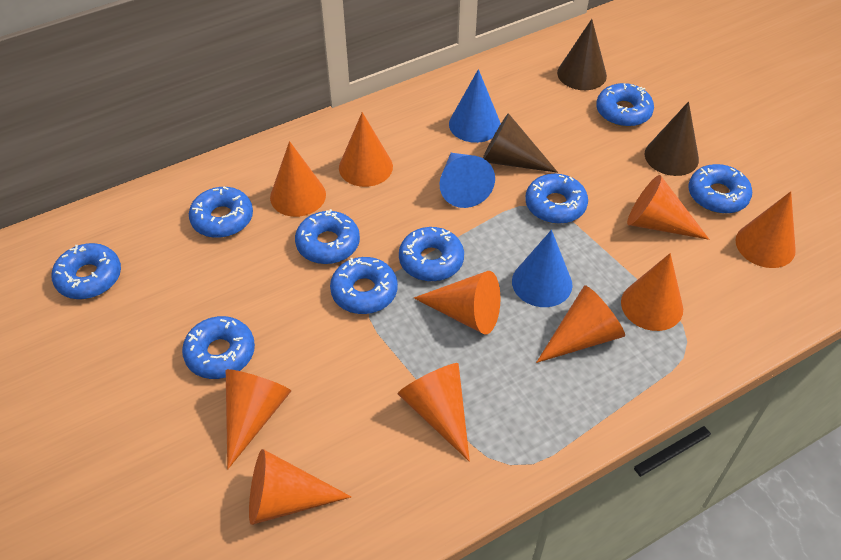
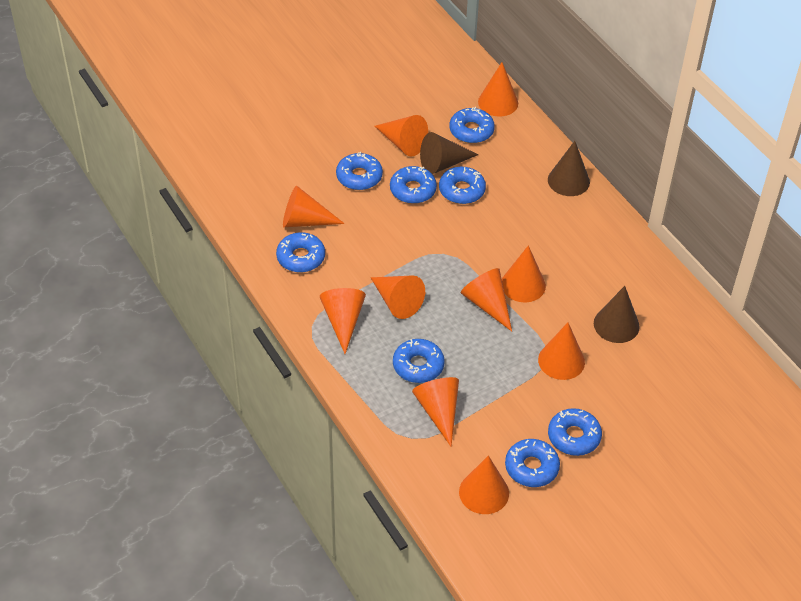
blue cone: 3 -> 0
blue donut: 9 -> 8

